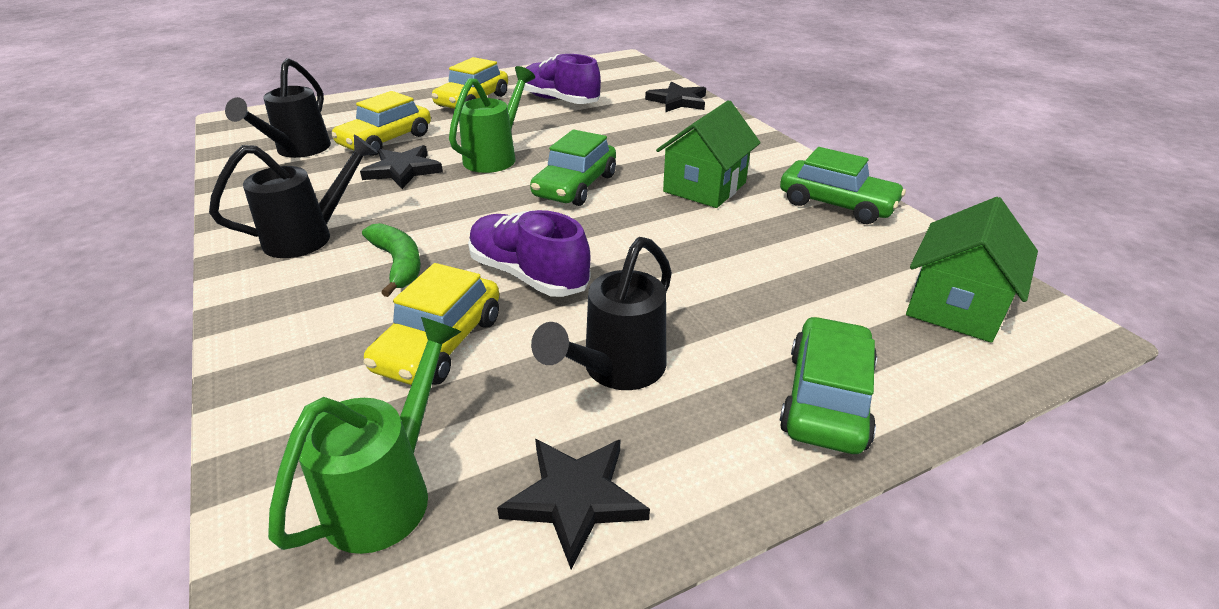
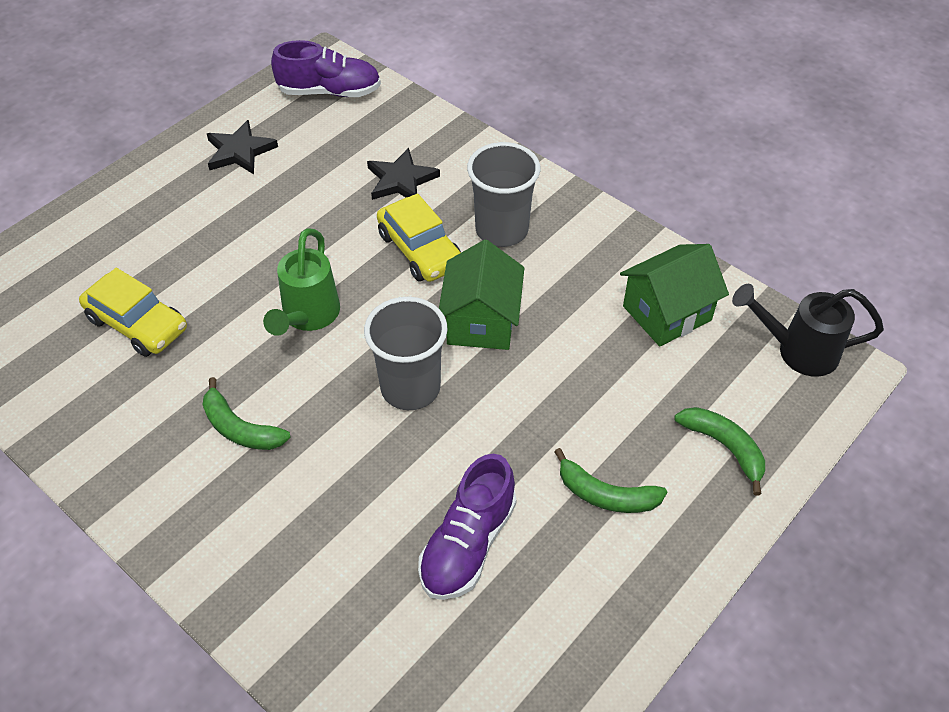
black star: 3 -> 2
black watering can: 3 -> 1
green banana: 1 -> 3
green car: 3 -> 0
green watering can: 2 -> 1
grey cup: 0 -> 2
yellow car: 3 -> 2

